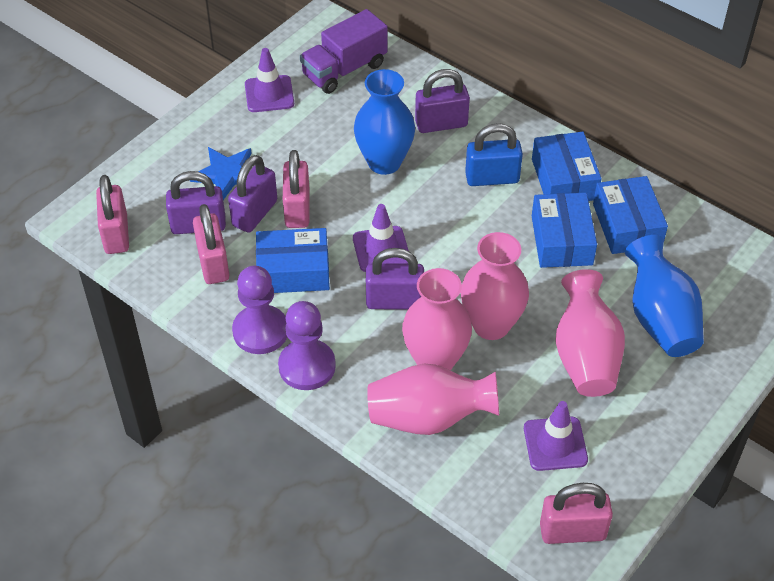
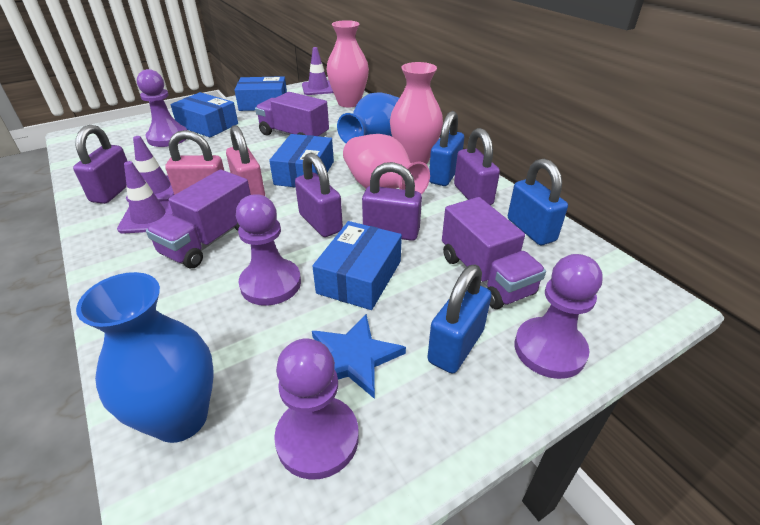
blue padlock: 1 -> 3
pink padlock: 4 -> 2
pink vase: 4 -> 3
purple pawn: 2 -> 4
purple truck: 1 -> 3

